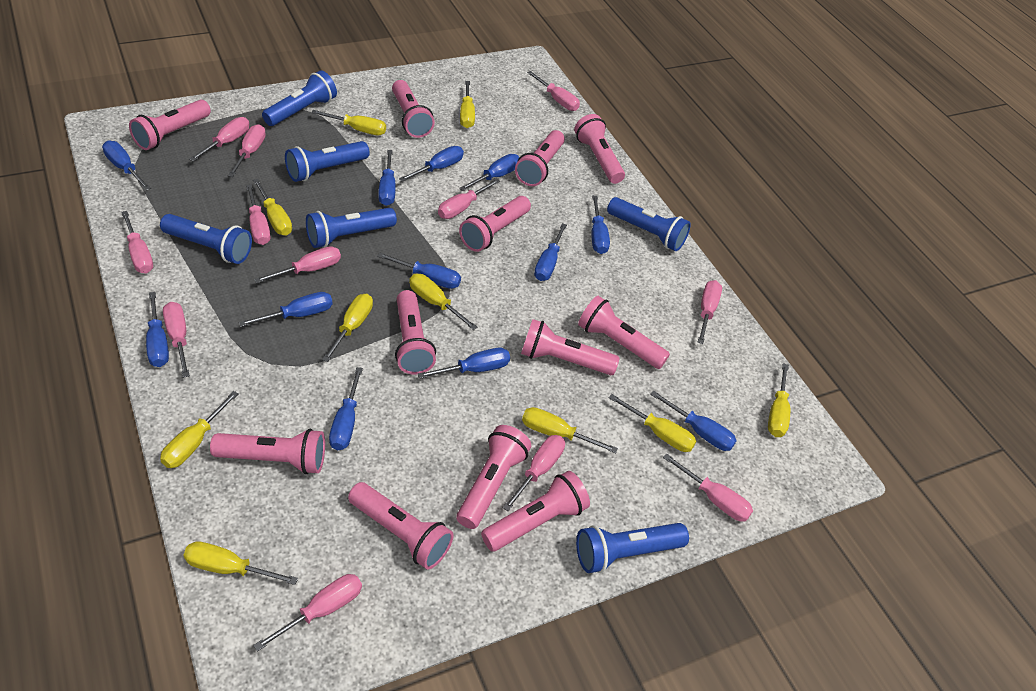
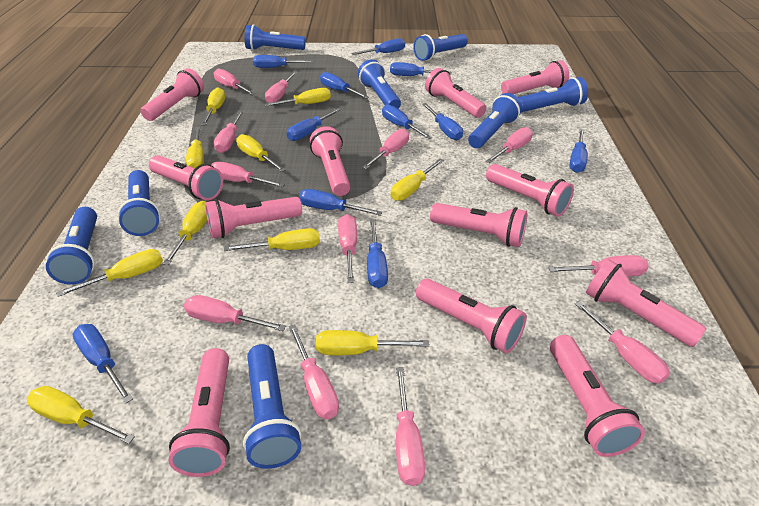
blue flashlight: 6 -> 8
blue screwdriver: 12 -> 11

